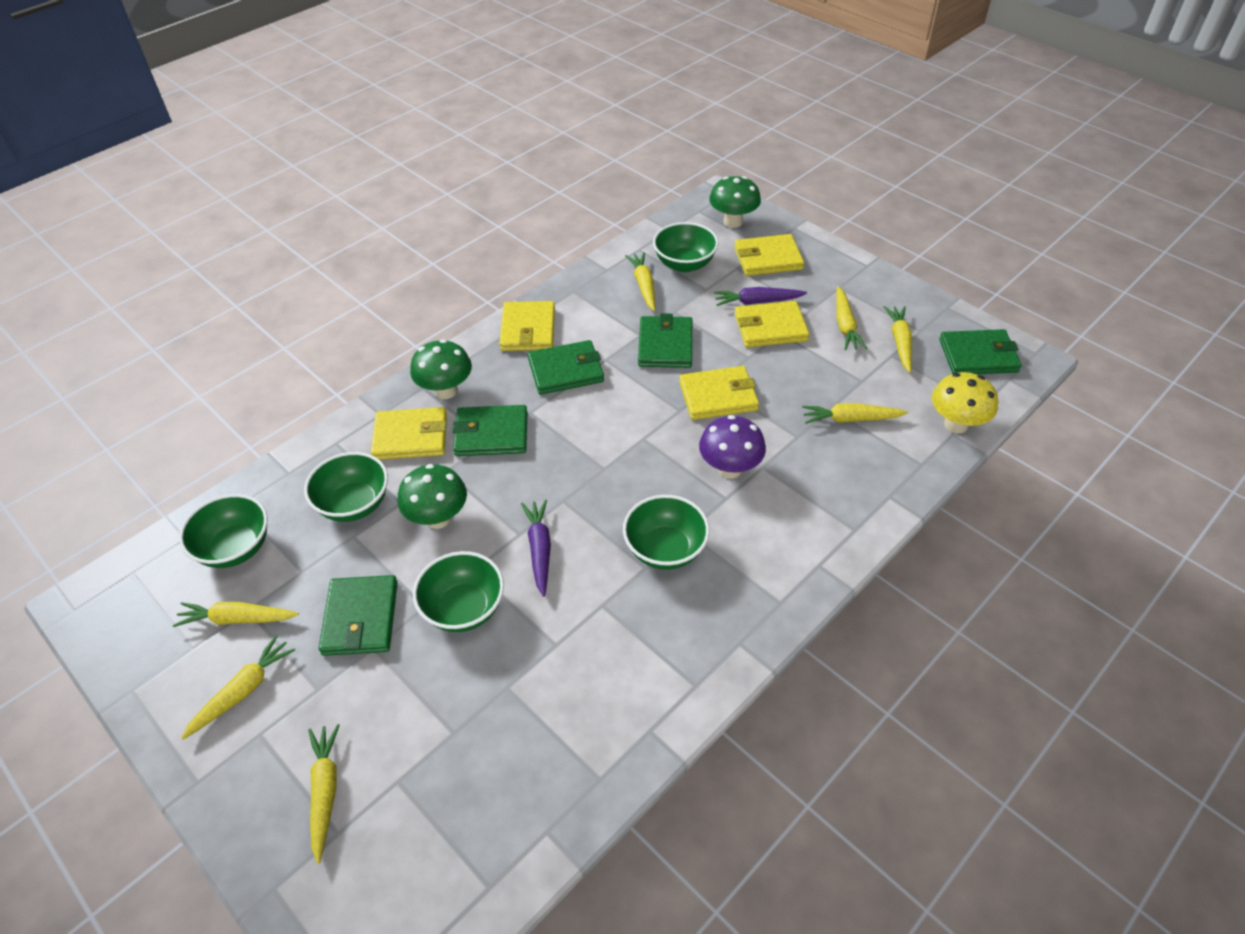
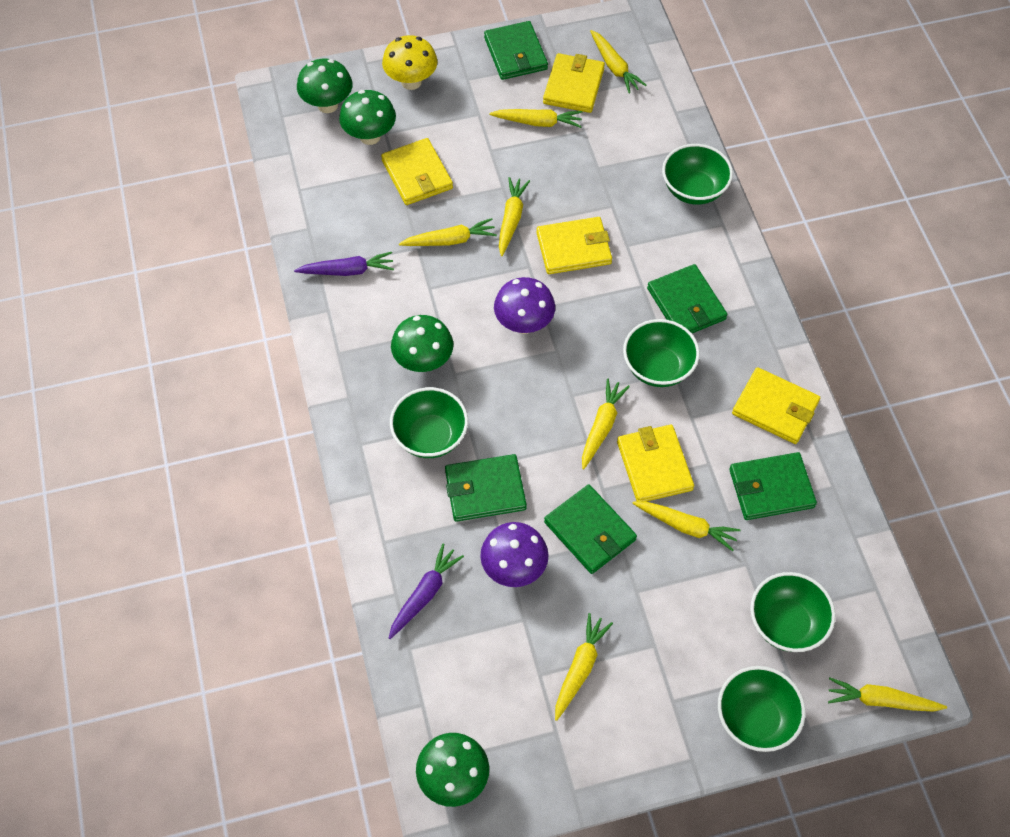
green mushroom: 3 -> 4
purple mushroom: 1 -> 2
yellow carrot: 7 -> 8

